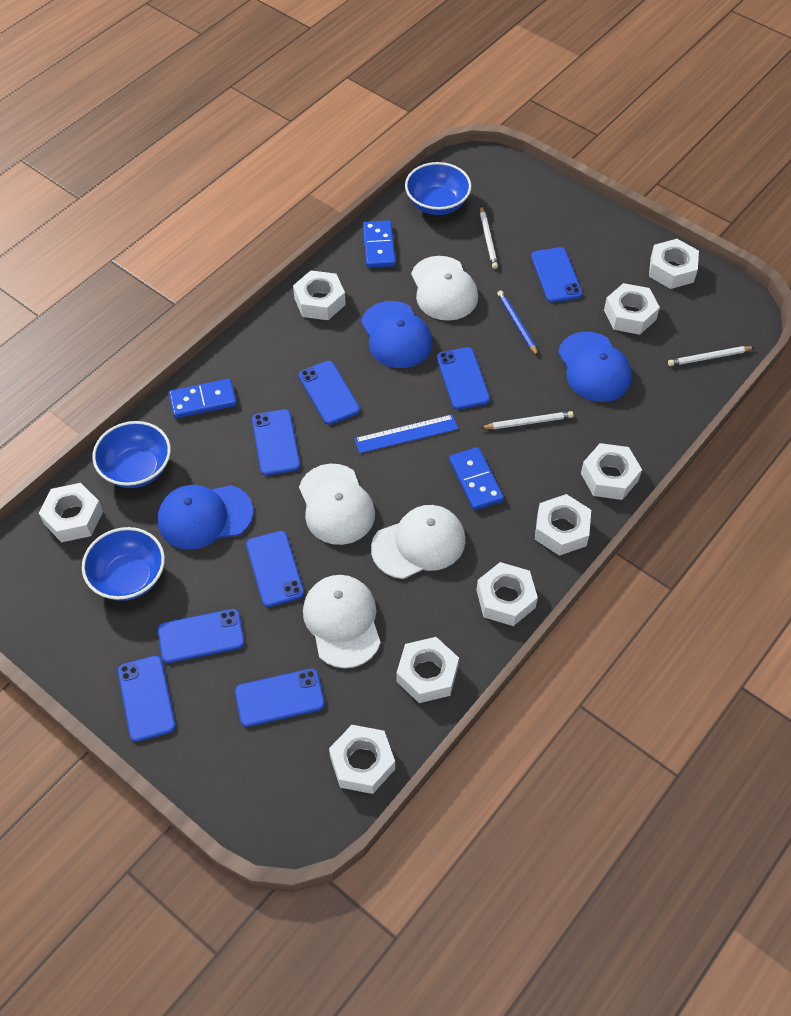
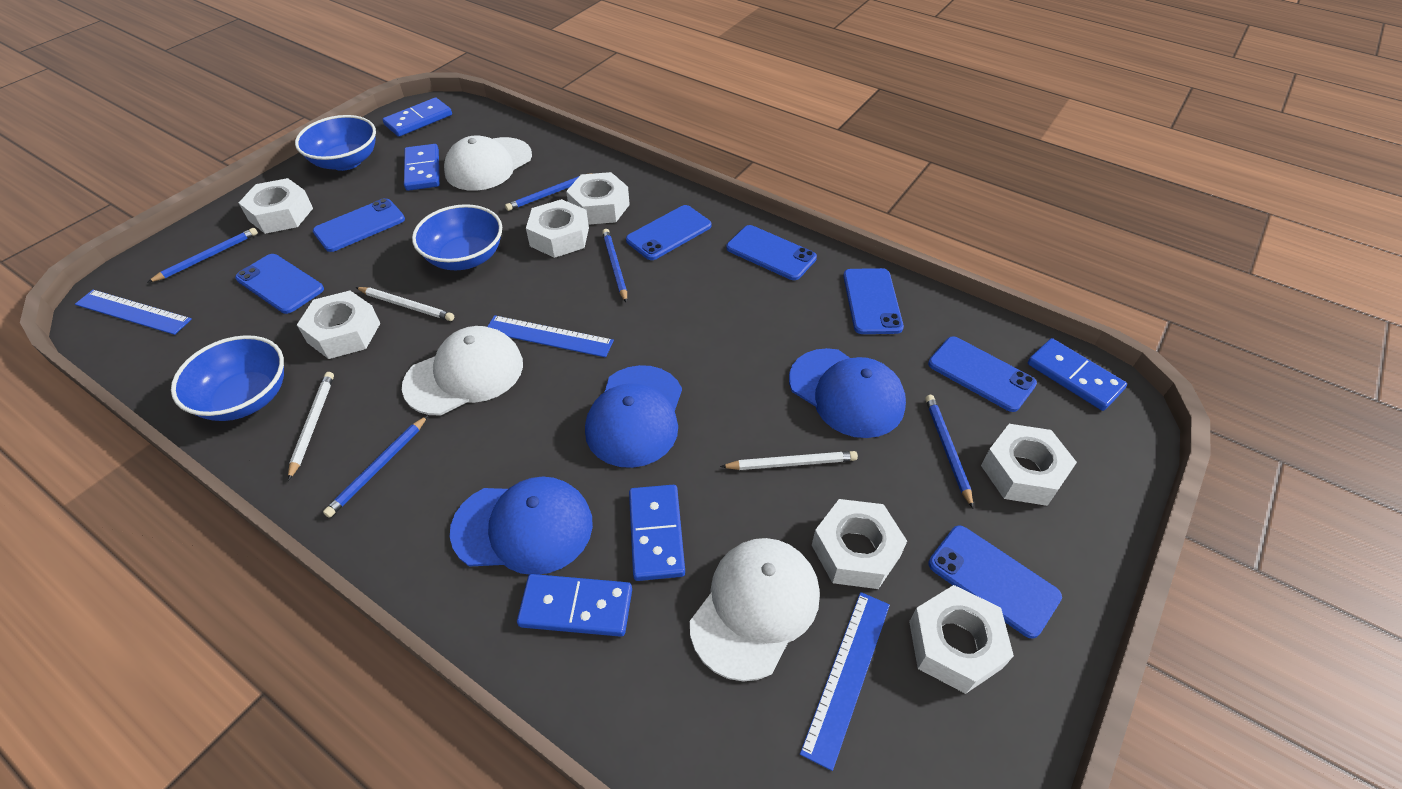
blue domino: 3 -> 5
blue pencil: 1 -> 5
blue phone: 8 -> 7
blue ruler: 1 -> 3
white cap: 4 -> 3
white nut: 9 -> 7

